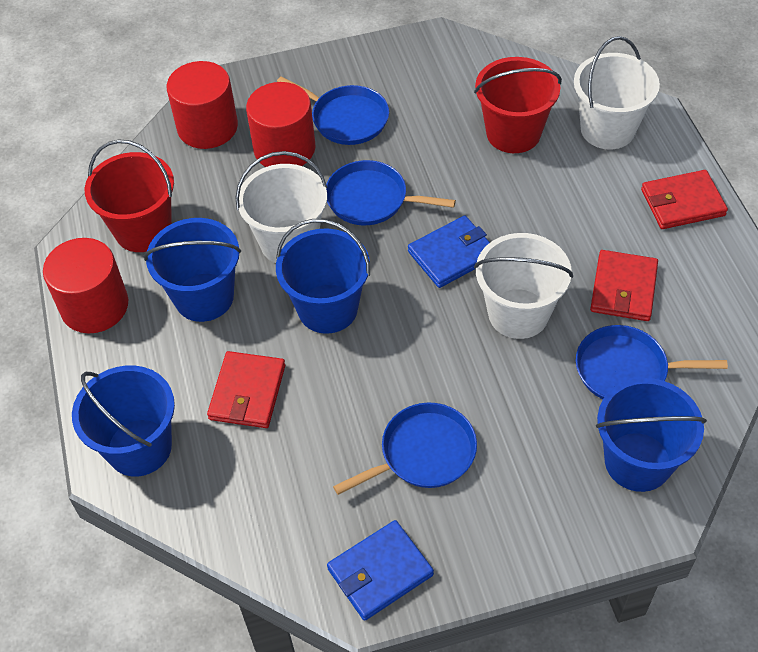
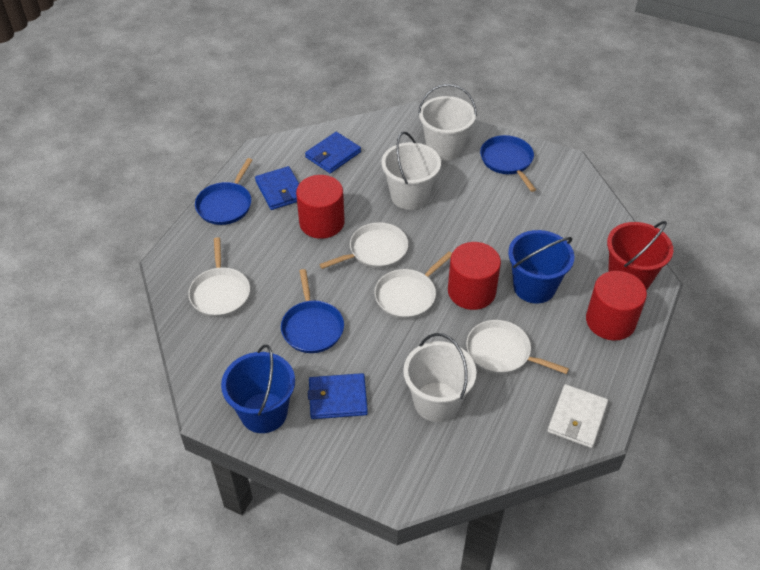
blue bucket: 4 -> 2
blue pan: 4 -> 3
blue wallet: 2 -> 3
red bucket: 2 -> 1
red wallet: 3 -> 0
white pan: 0 -> 4
white wallet: 0 -> 1

